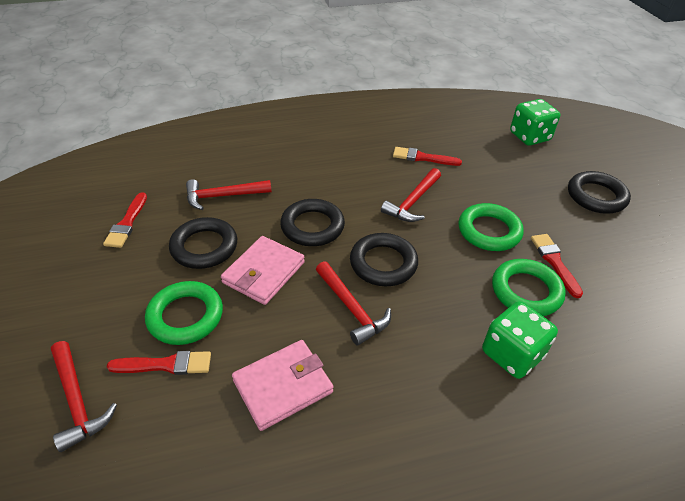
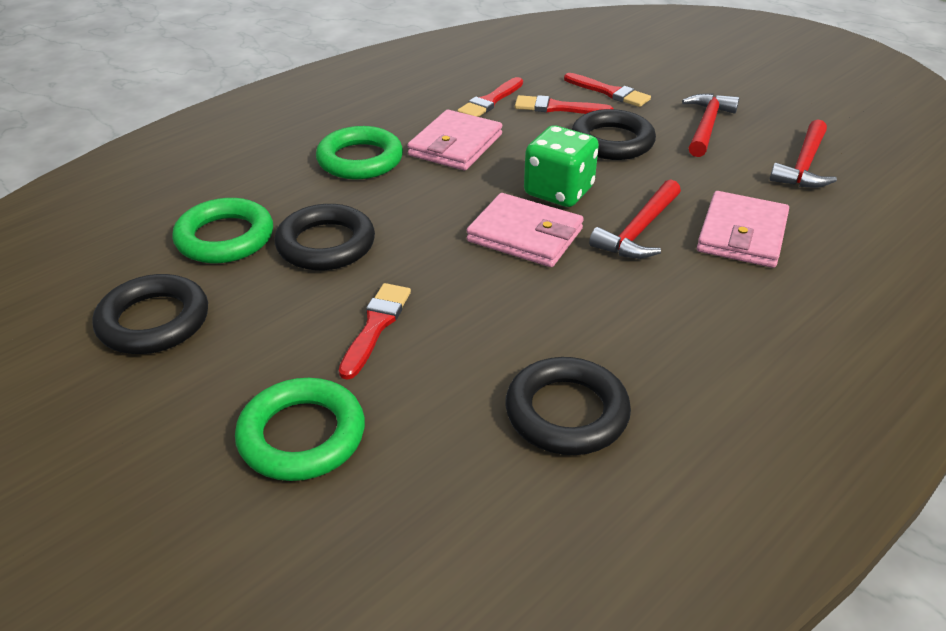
green dice: 2 -> 1
pink wallet: 2 -> 3
red hammer: 4 -> 3

